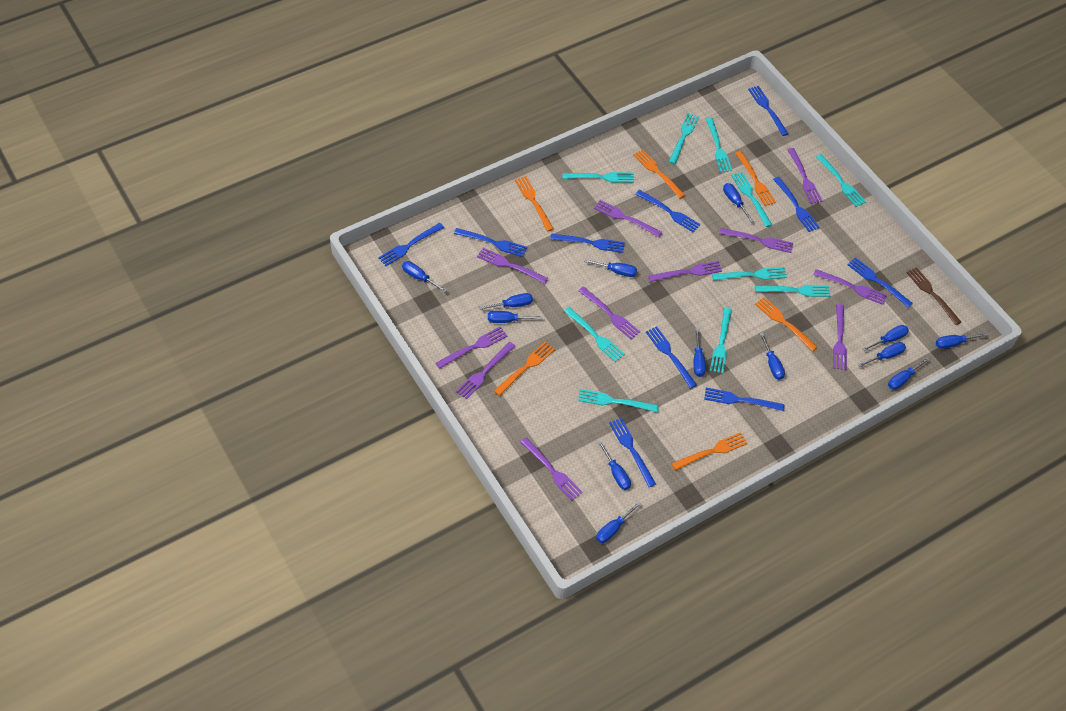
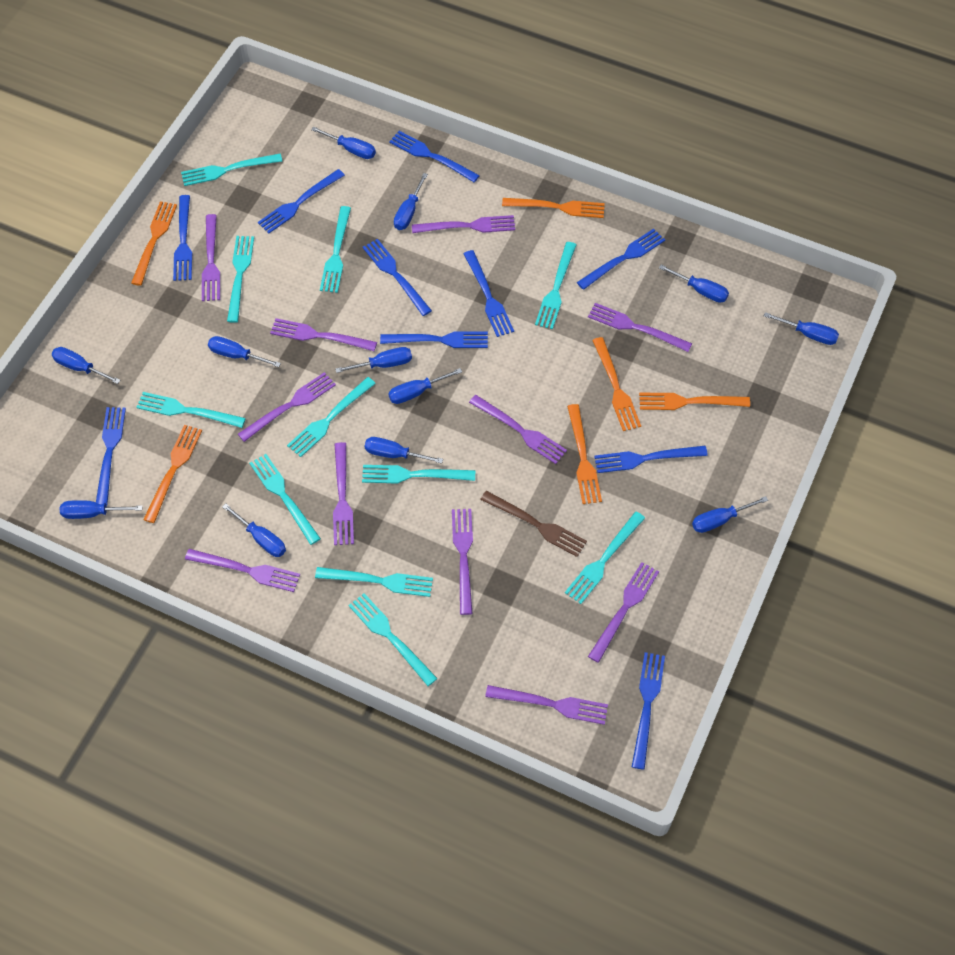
blue screwdriver: 13 -> 12
turquoise fork: 10 -> 11

